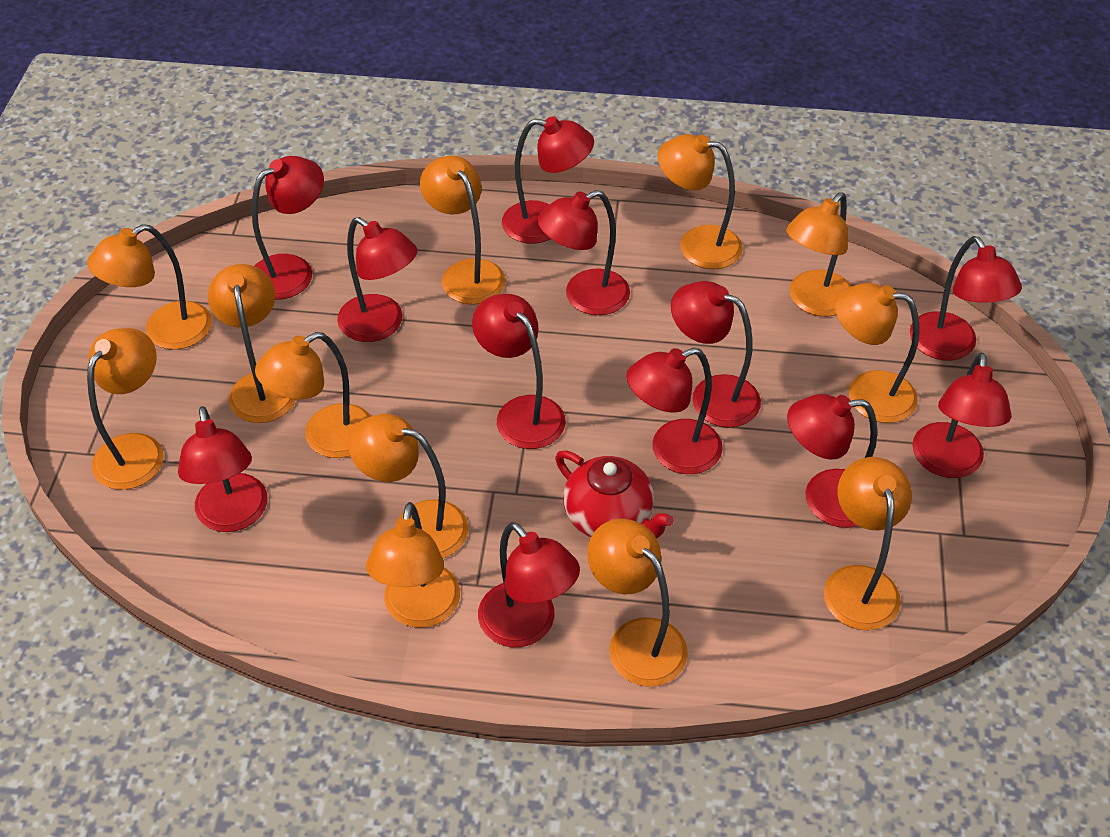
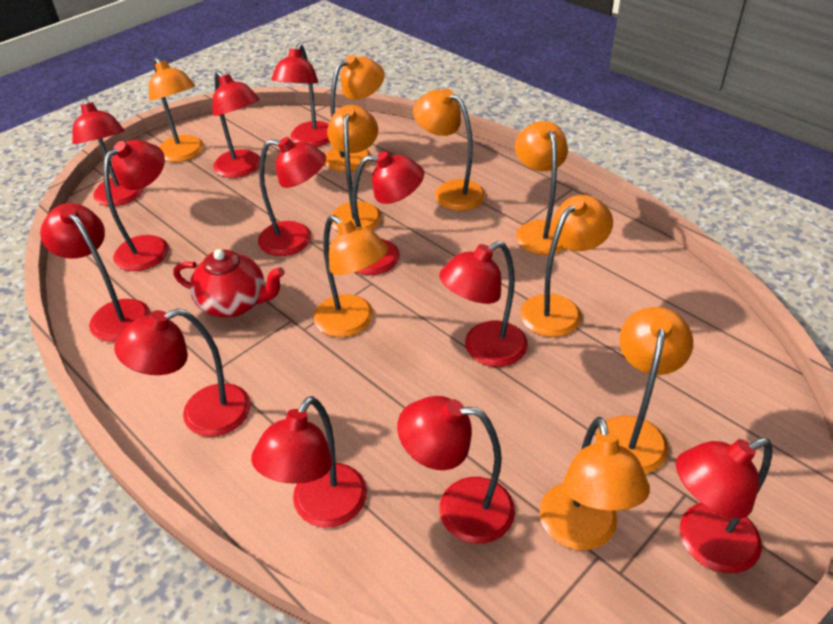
orange lamp: 12 -> 9

